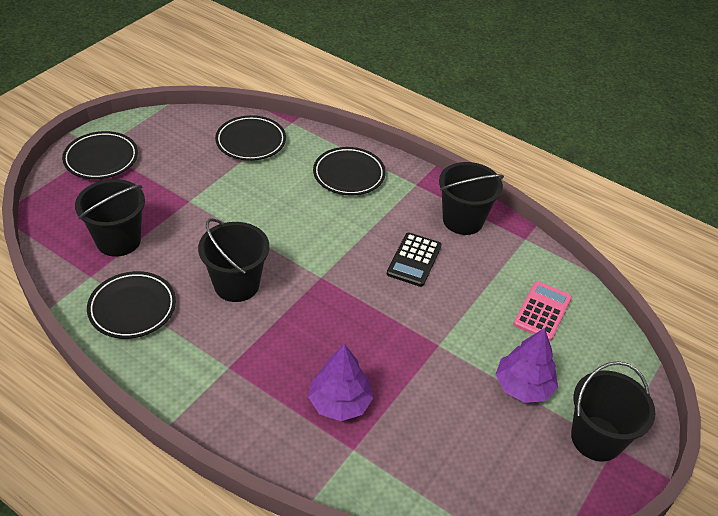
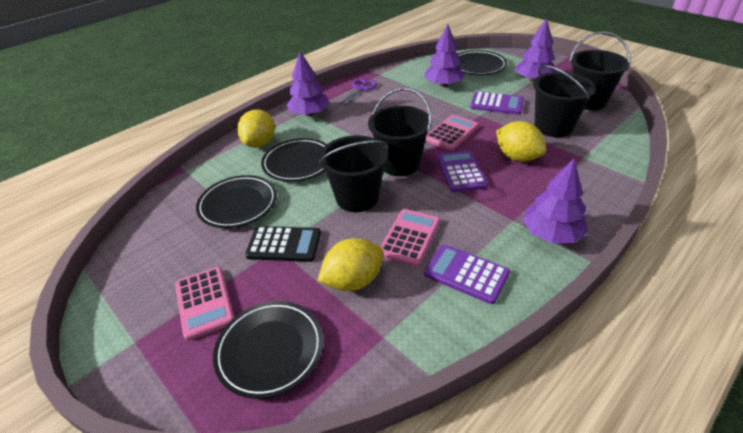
pink calculator: 1 -> 3
purple calculator: 0 -> 3
purple scissors: 0 -> 1
purple tree: 2 -> 4
yellow lemon: 0 -> 3

